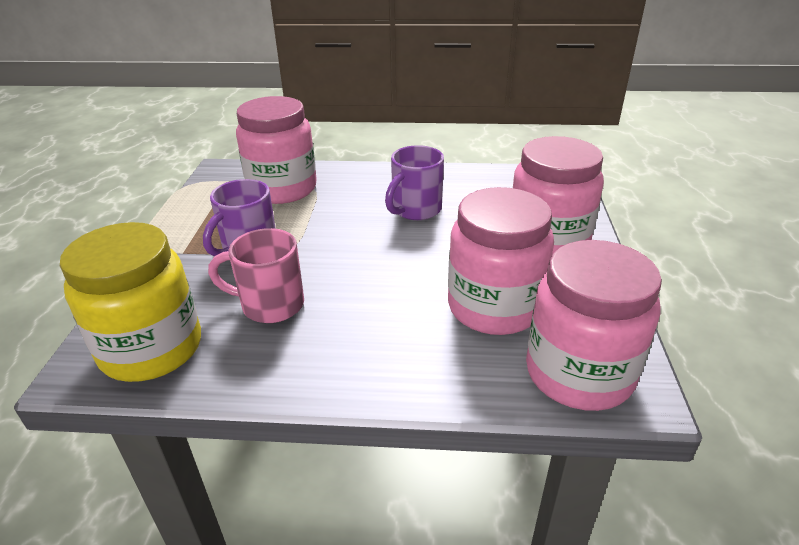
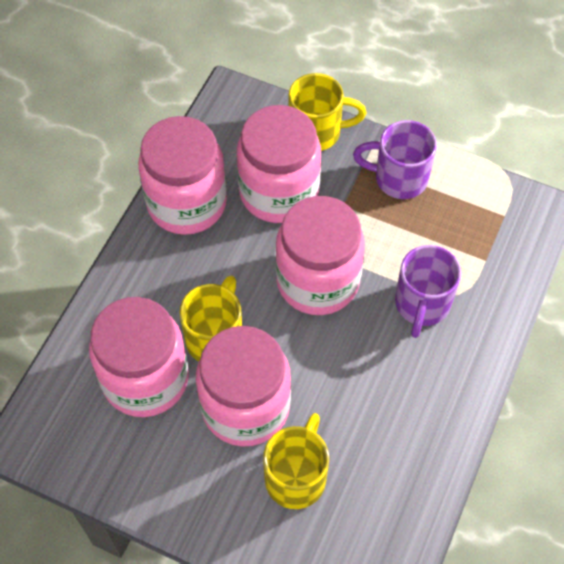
pink jar: 4 -> 5
pink mug: 1 -> 0
yellow jar: 1 -> 0
yellow mug: 0 -> 3

